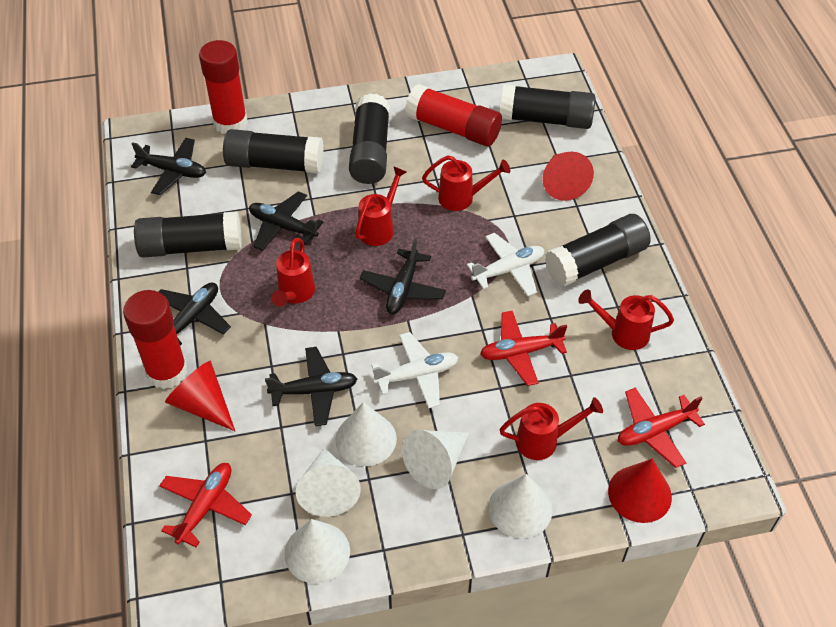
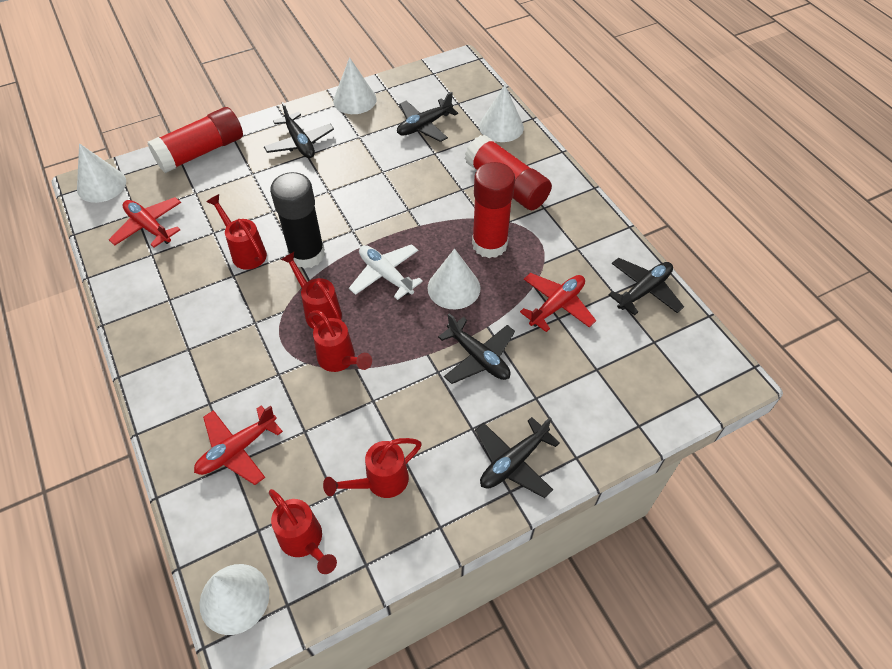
black glue stick: 5 -> 1
red cone: 3 -> 0
white plane: 2 -> 1

